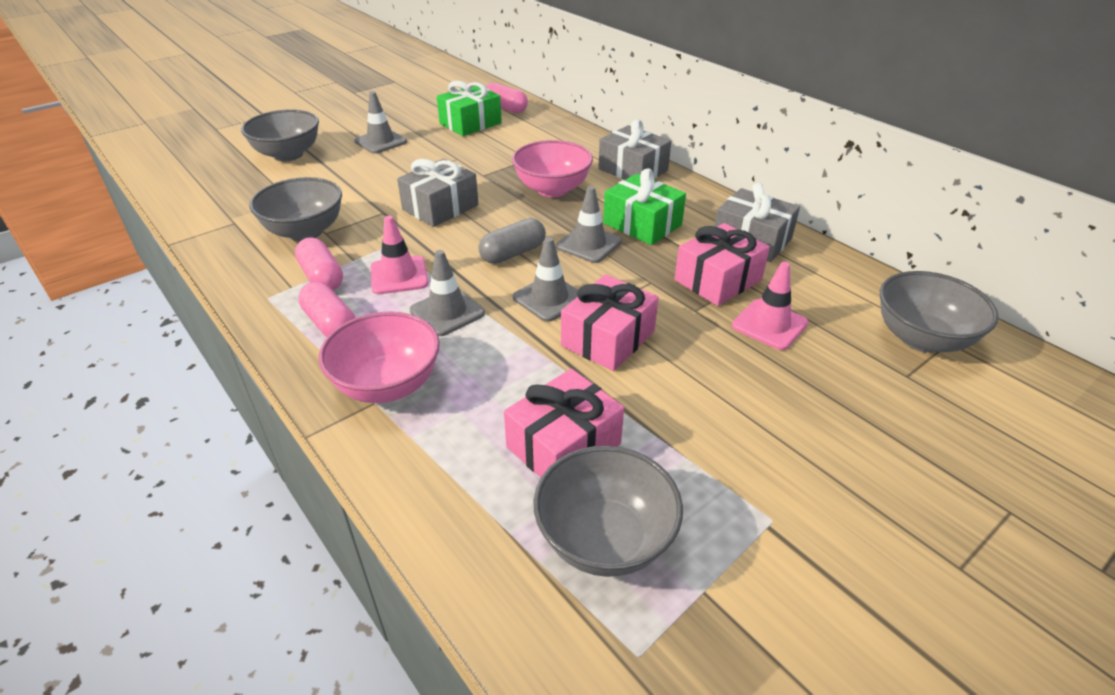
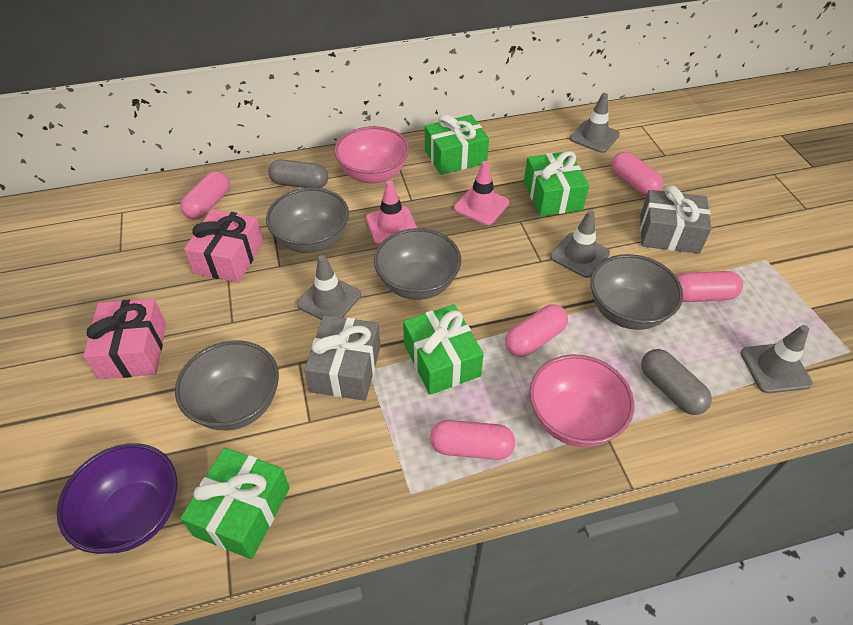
green gift: 2 -> 4
grey capsule: 1 -> 2
grey gift: 3 -> 2
pink capsule: 3 -> 5
pink gift: 3 -> 2
purple bowl: 0 -> 1

